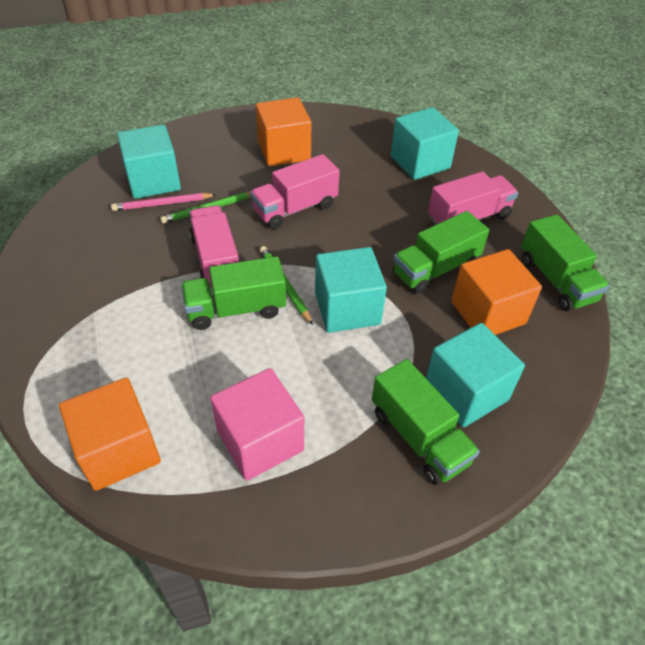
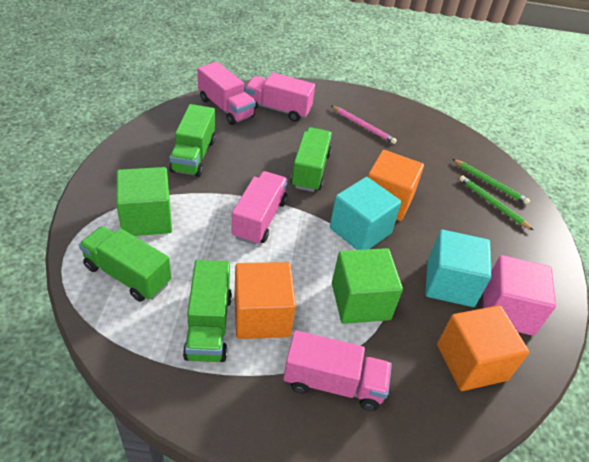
green cube: 0 -> 2
pink truck: 3 -> 4
turquoise cube: 4 -> 2

